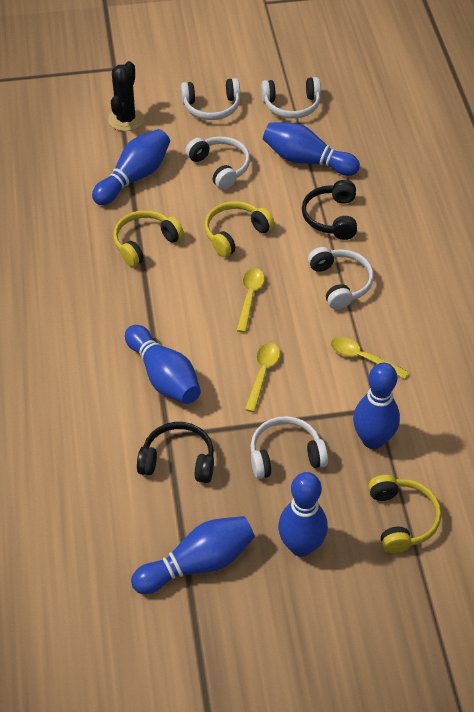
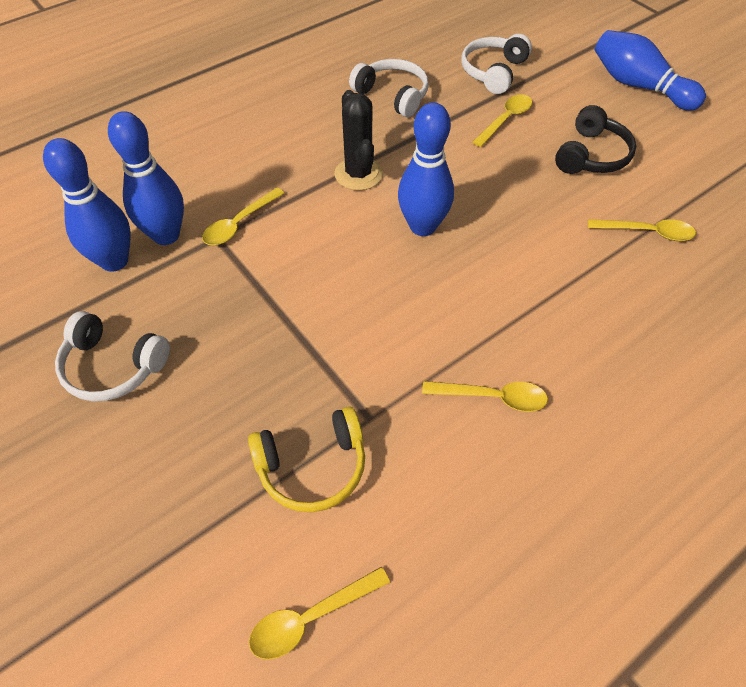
black headphones: 2 -> 1
blue bowling pin: 6 -> 4
white headphones: 5 -> 3
yellow headphones: 3 -> 1
yellow spoon: 3 -> 5

